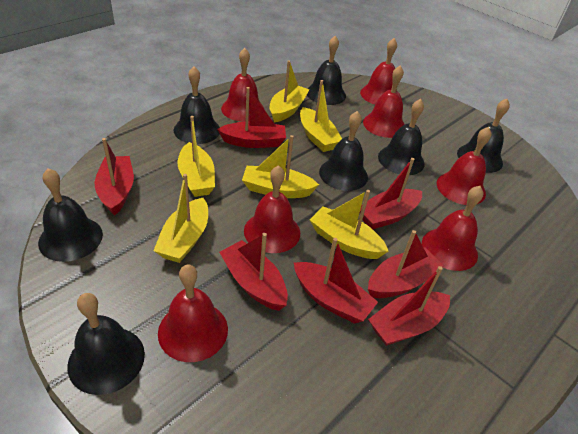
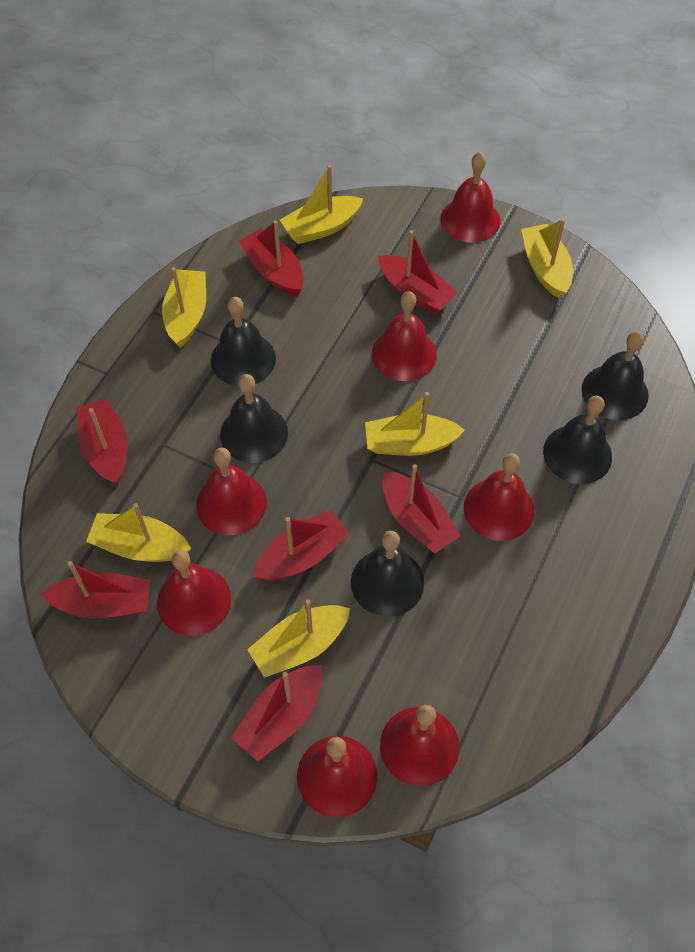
black bell: 7 -> 5

